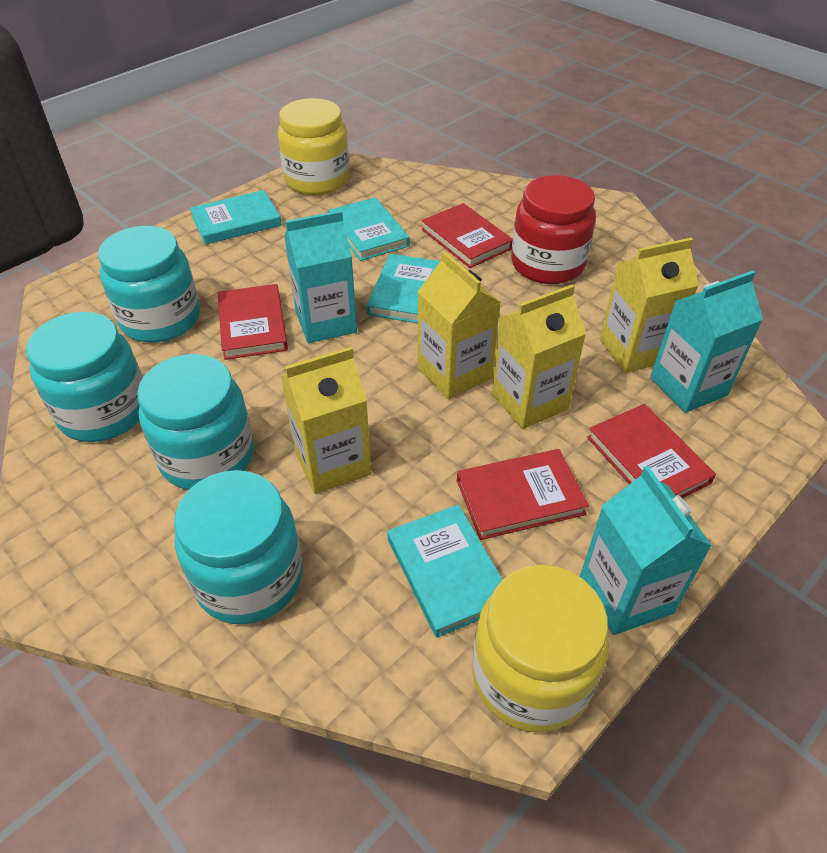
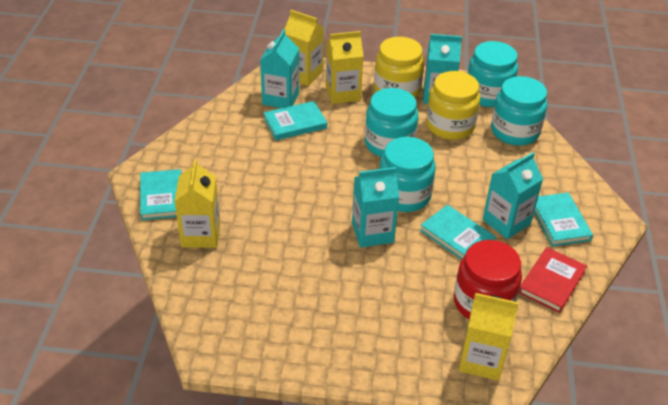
red book: 4 -> 1
turquoise carton: 3 -> 4

